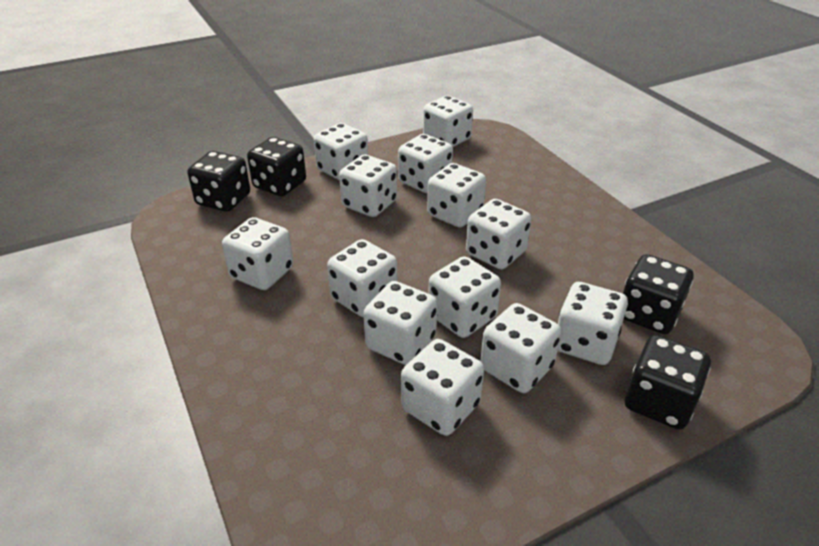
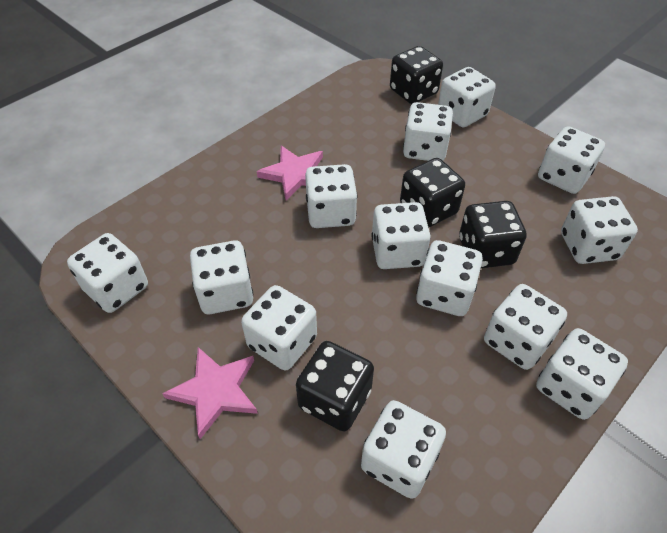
pink star: 0 -> 2

